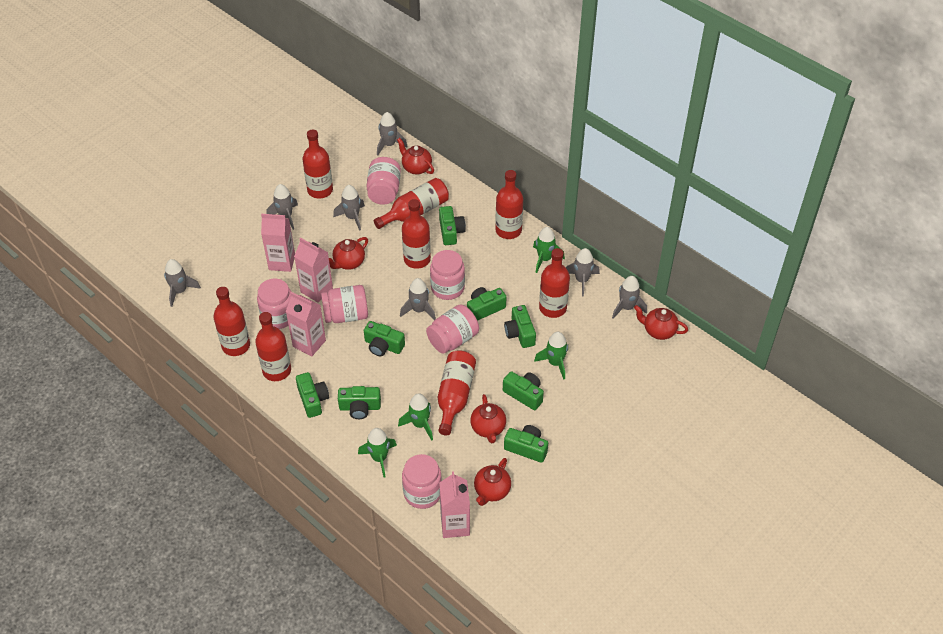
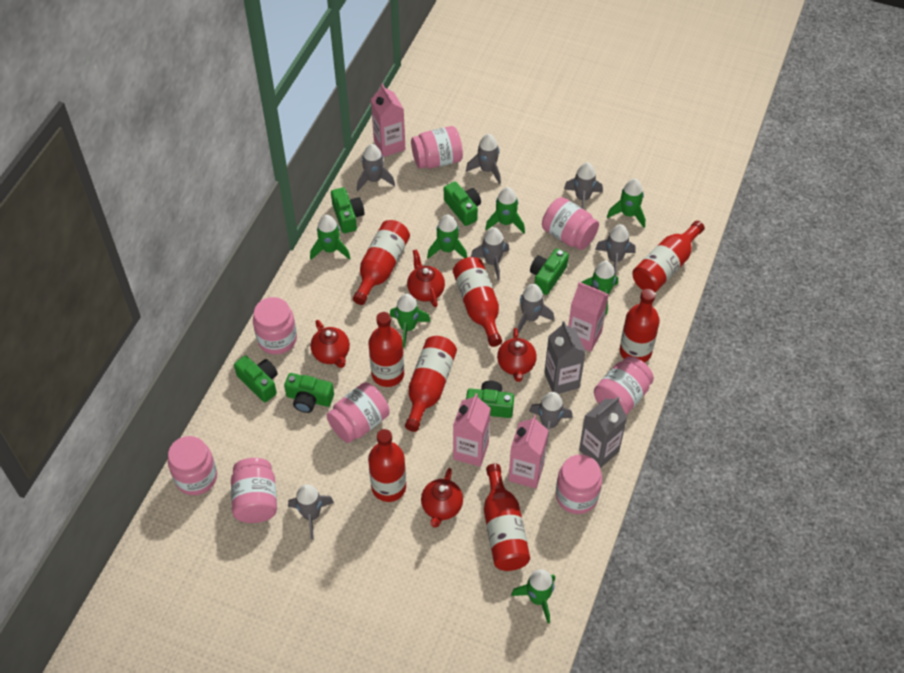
green camera: 8 -> 6
green rocket: 4 -> 7
grey carton: 0 -> 2
grey rocket: 7 -> 8
pink jar: 6 -> 8
red teapot: 5 -> 4

